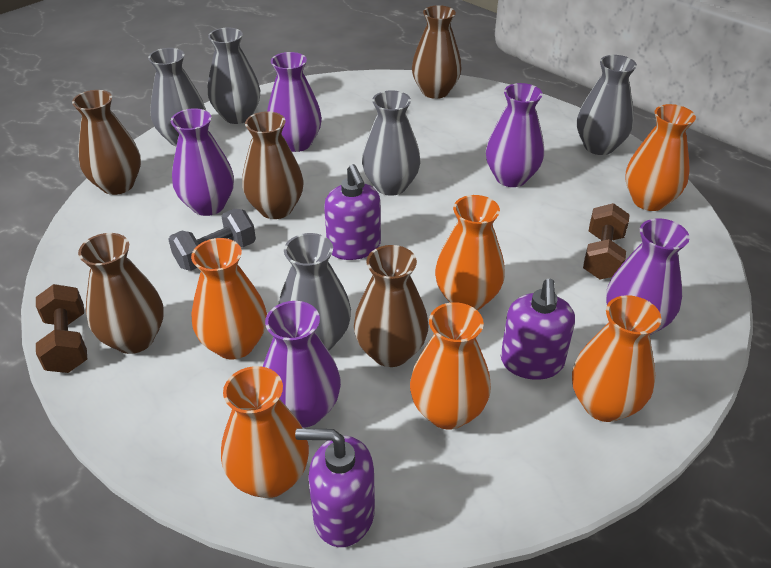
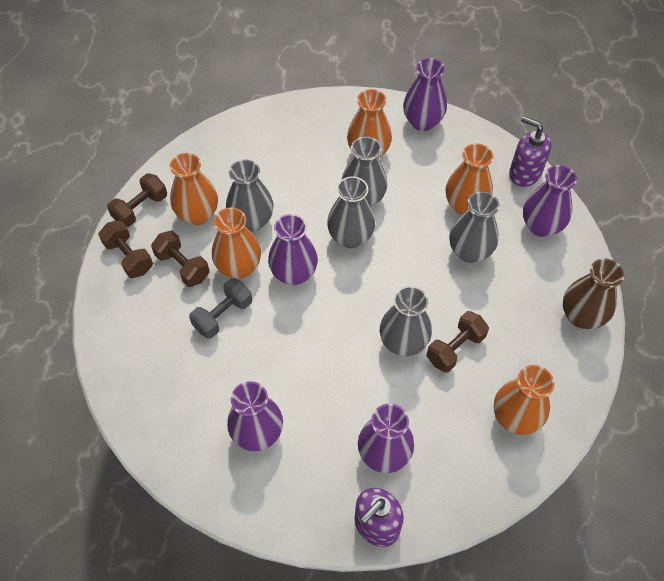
brown dumbbell: 2 -> 4
brown vase: 5 -> 1
orange vase: 6 -> 5
purple soap dispenser: 3 -> 2

